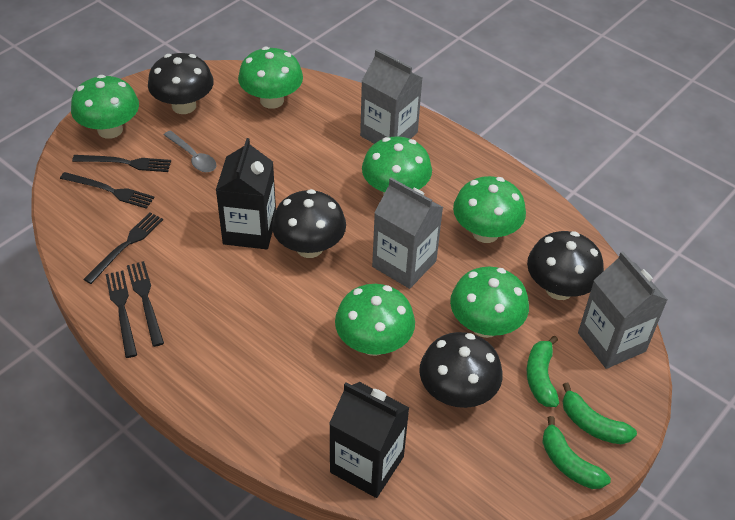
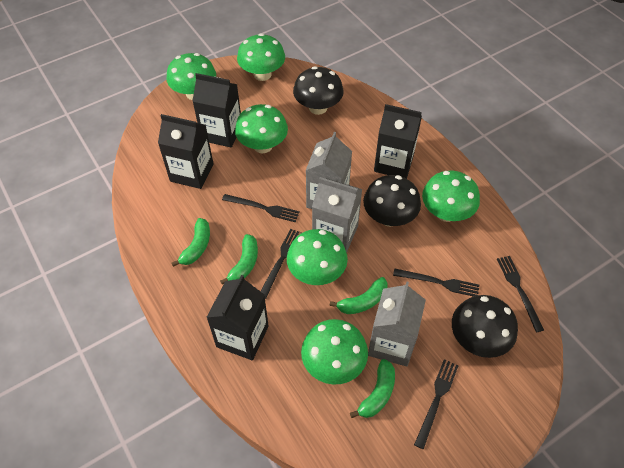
black carton: 2 -> 4
black mushroom: 4 -> 3
green banana: 3 -> 4
grey spoon: 1 -> 0

